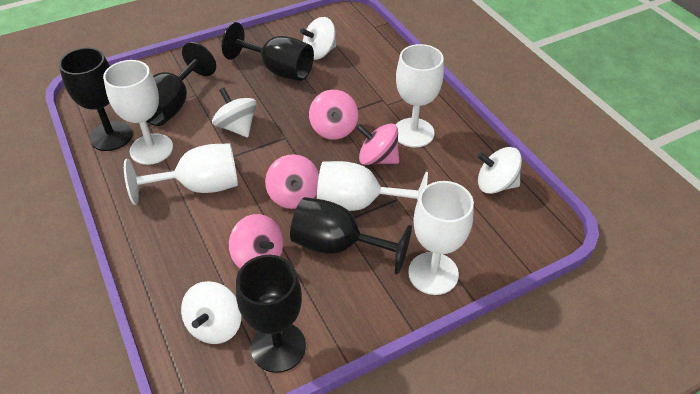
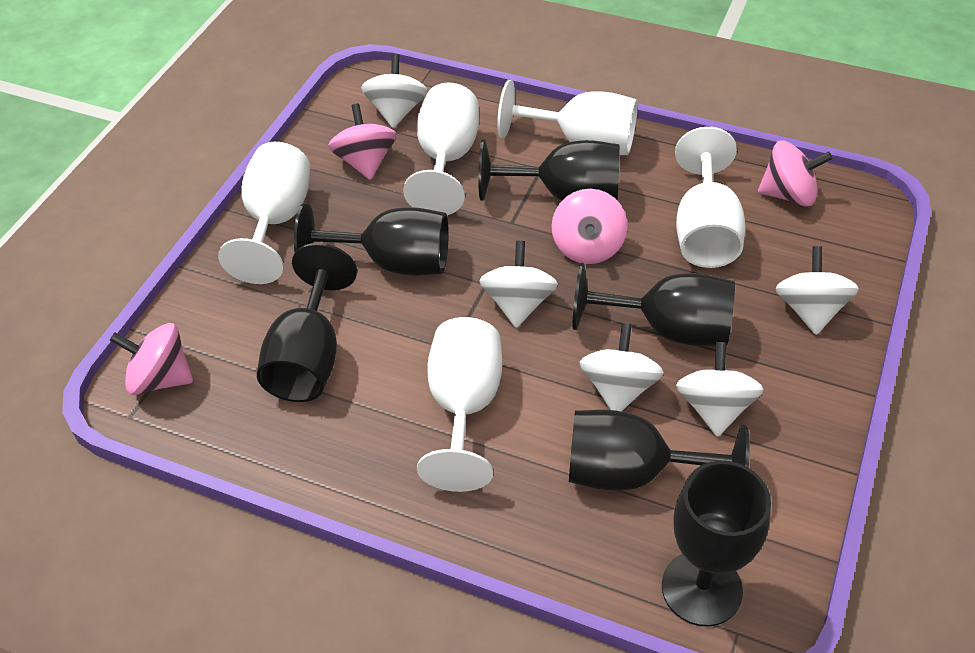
black goblet: 5 -> 6
white spinning top: 4 -> 5

